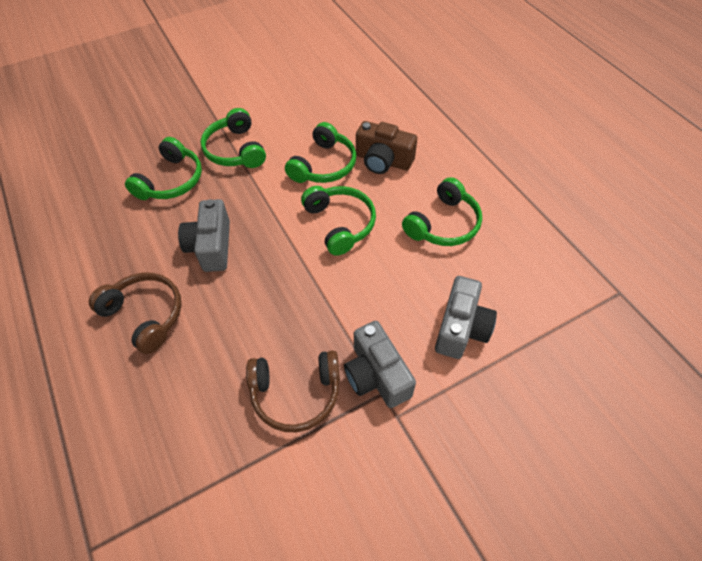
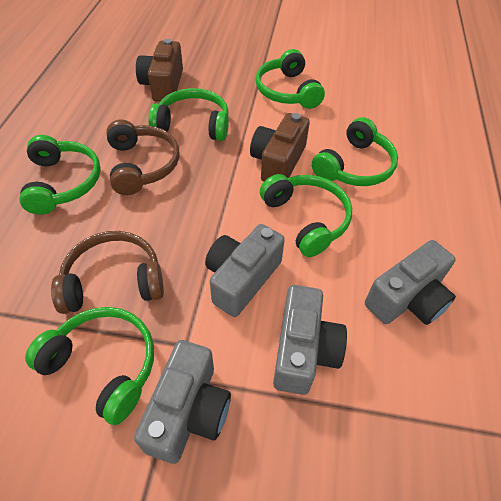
brown camera: 1 -> 2
green headphones: 5 -> 6
grey camera: 3 -> 4

